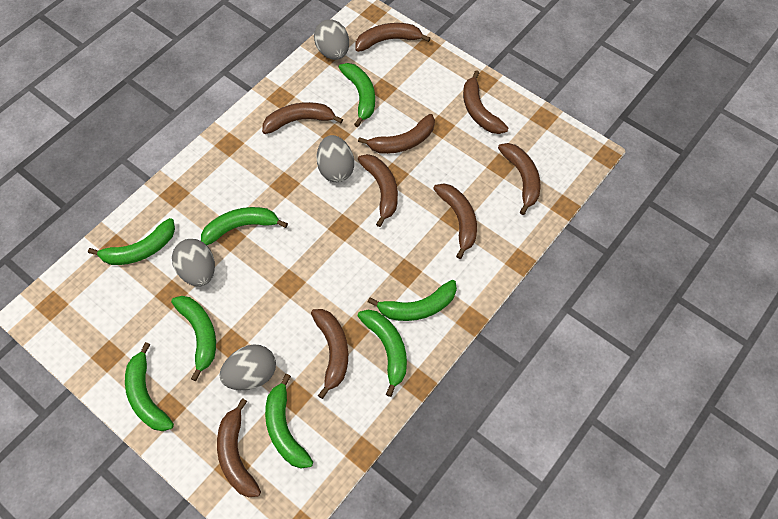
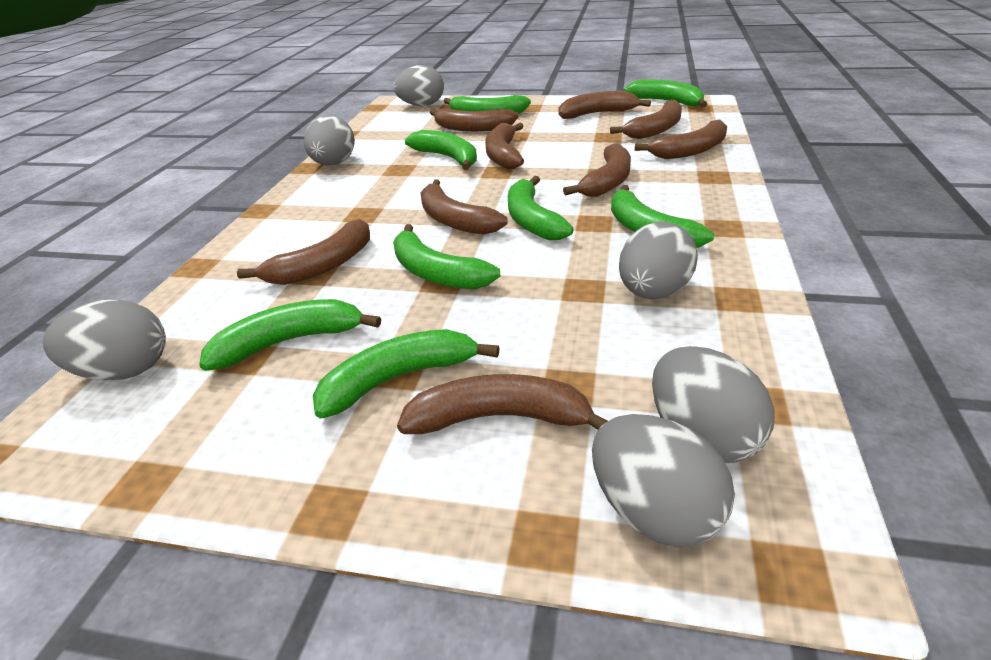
grey egg: 4 -> 6

